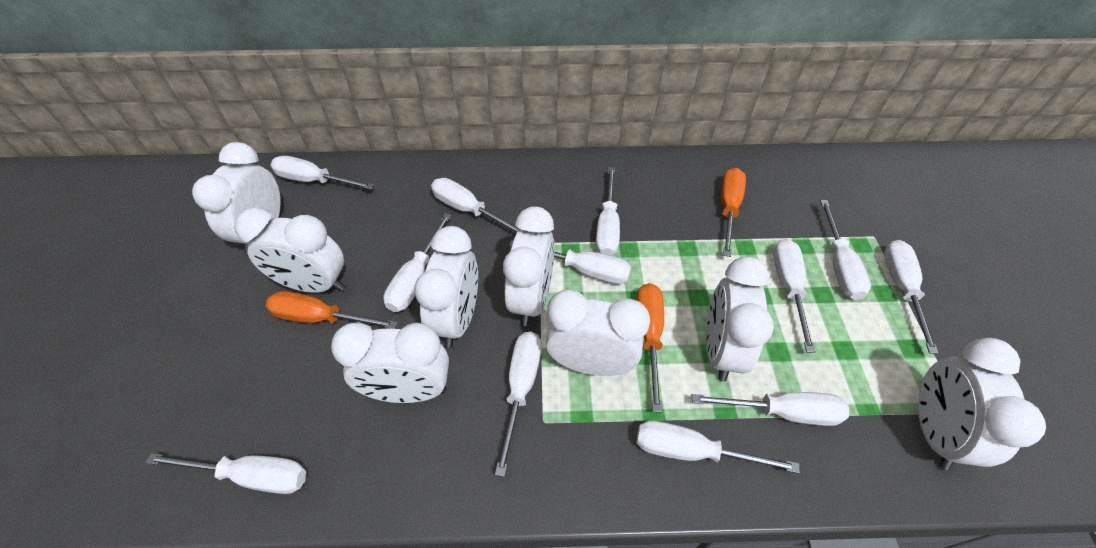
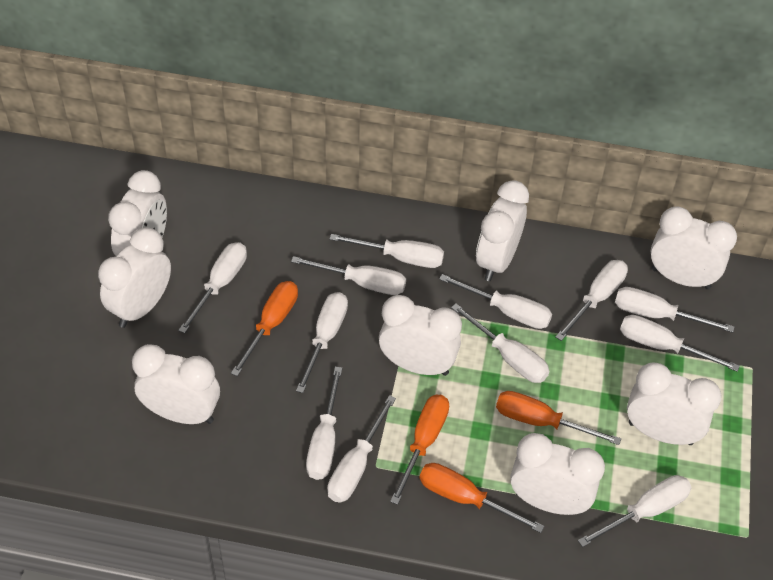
orange screwdriver: 3 -> 4

